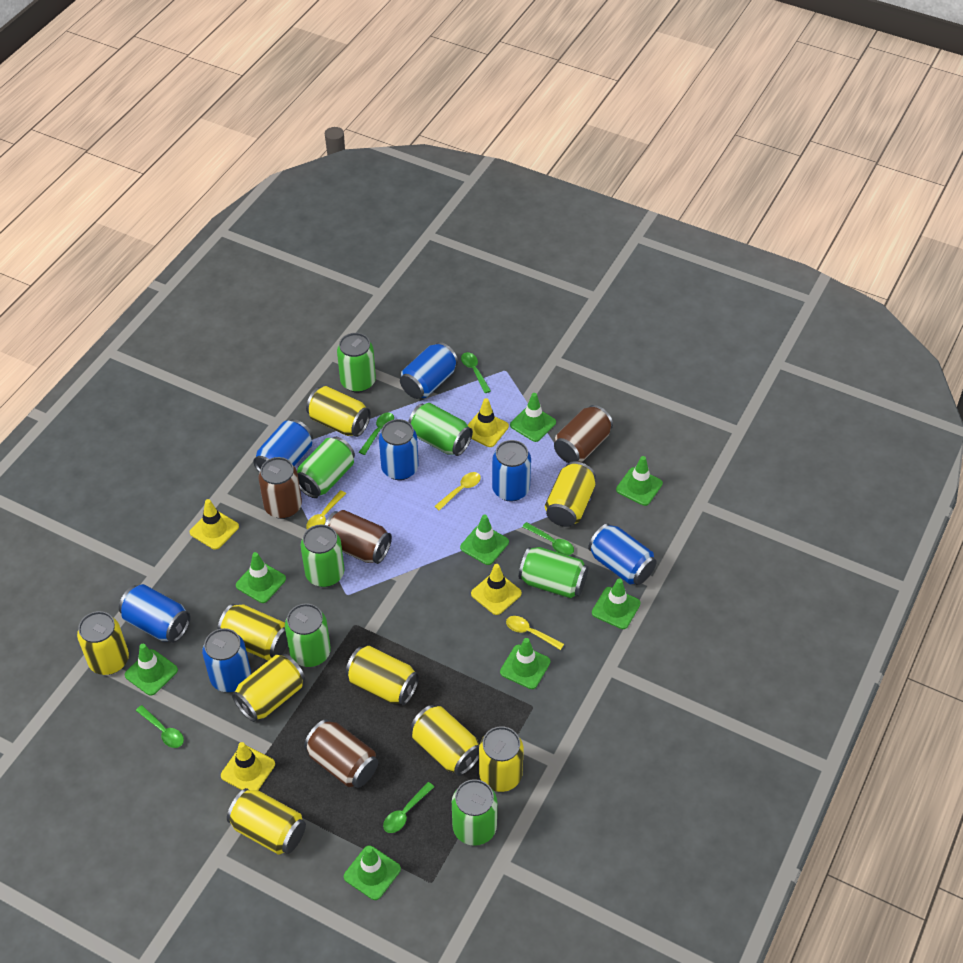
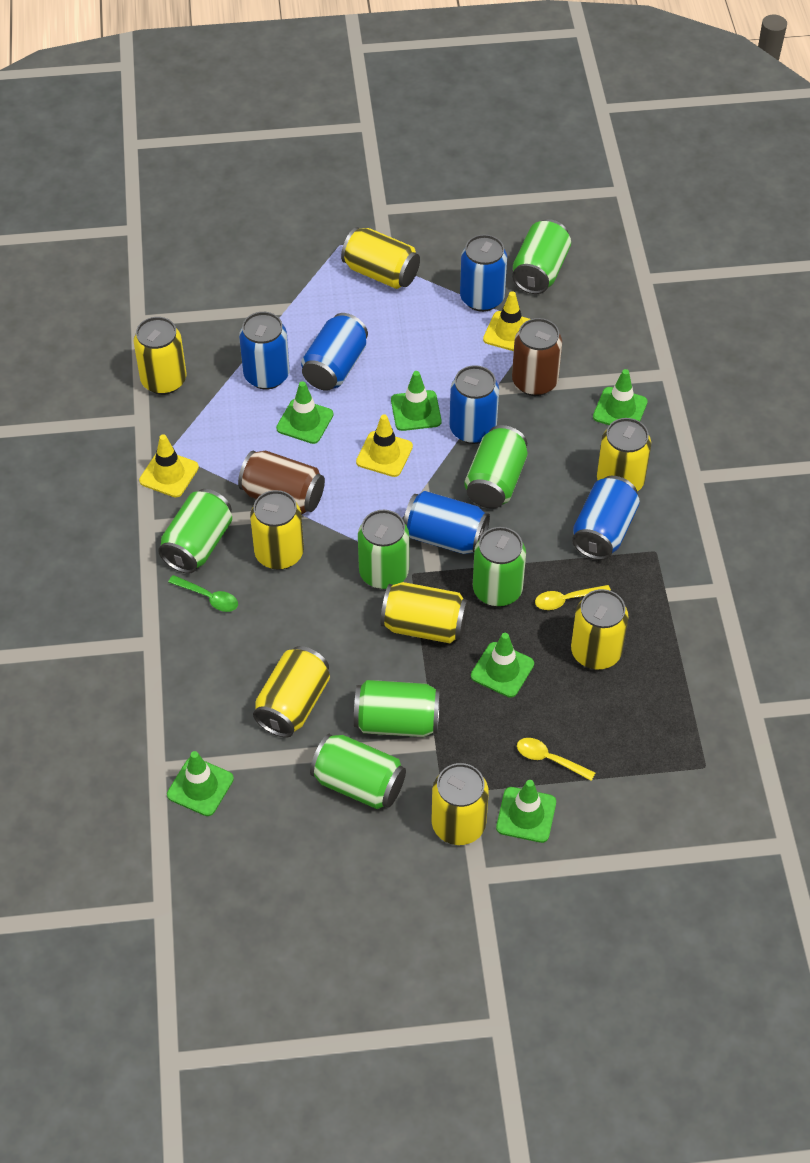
blue can: 7 -> 6
brown can: 4 -> 2
green spoon: 5 -> 1
green traffic cone: 8 -> 6
yellow can: 9 -> 8
yellow spoon: 3 -> 2
yellow traffic cone: 4 -> 3

